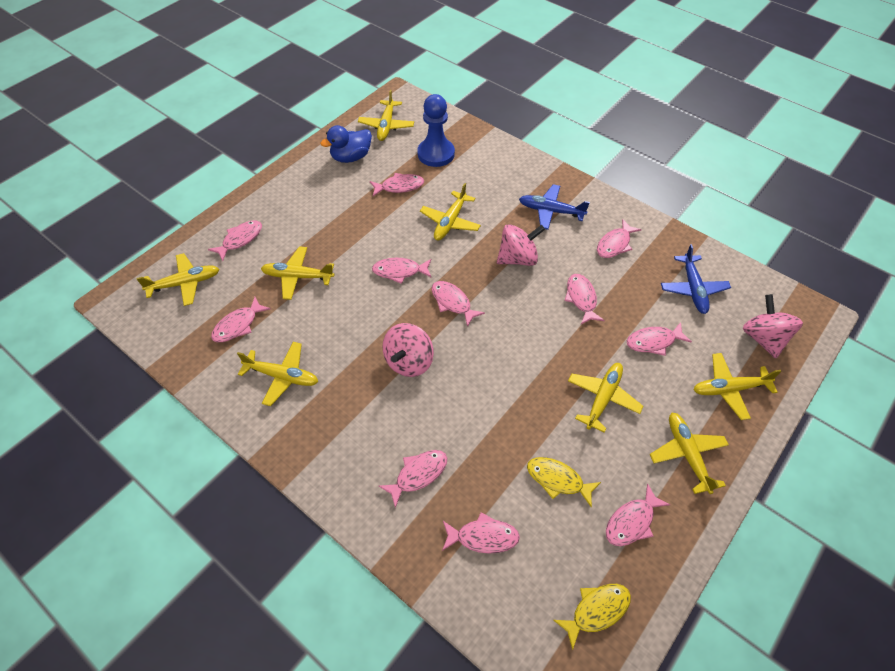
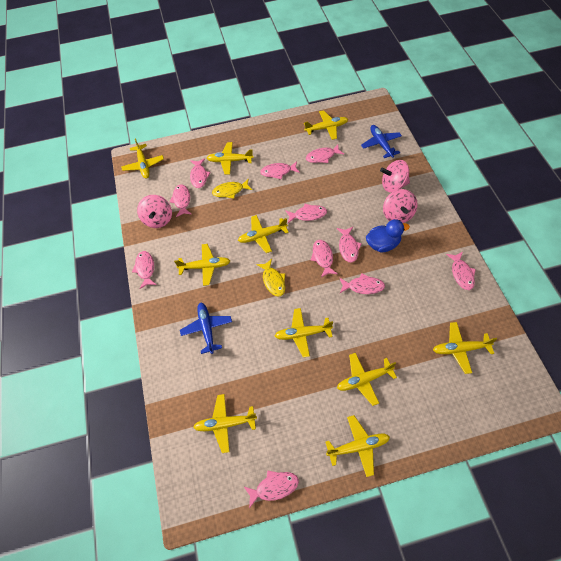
blue pawn: 1 -> 0
yellow plane: 8 -> 10

